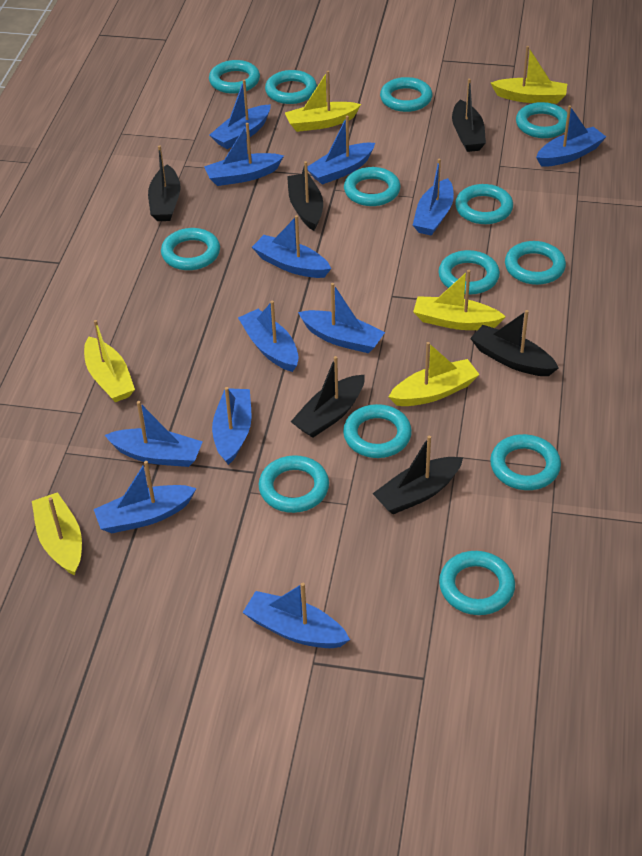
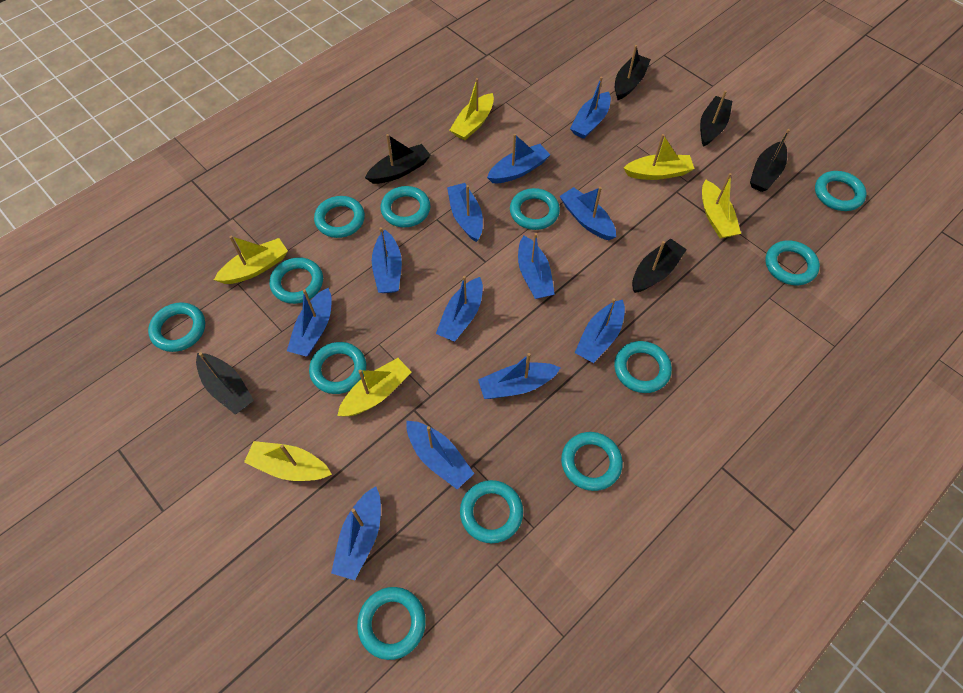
turquoise ring: 13 -> 12

